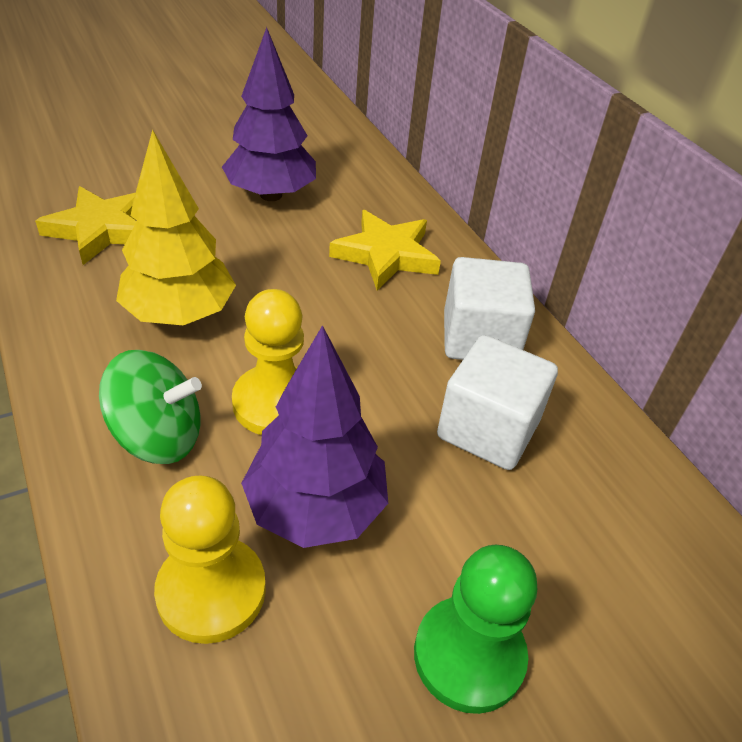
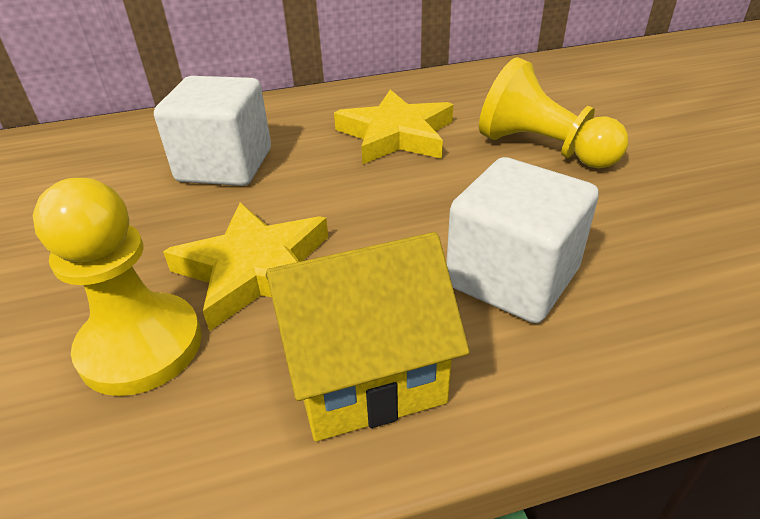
green pawn: 1 -> 0
green spinning top: 1 -> 0
purple tree: 2 -> 0
yellow house: 0 -> 1
yellow tree: 1 -> 0

